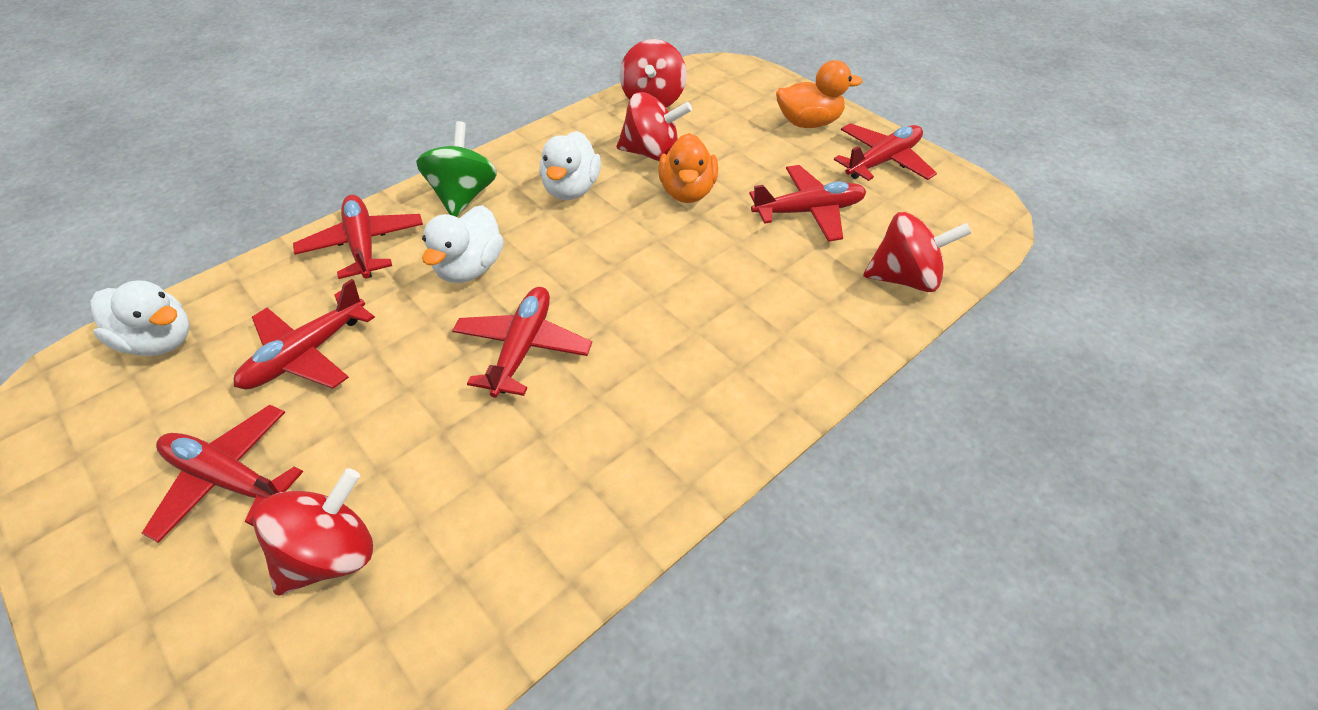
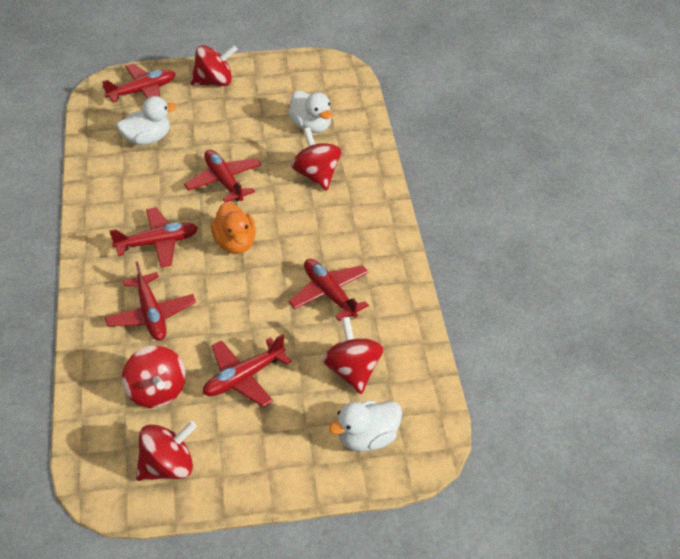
green spinning top: 1 -> 0
orange duck: 2 -> 1
red spinning top: 4 -> 5

